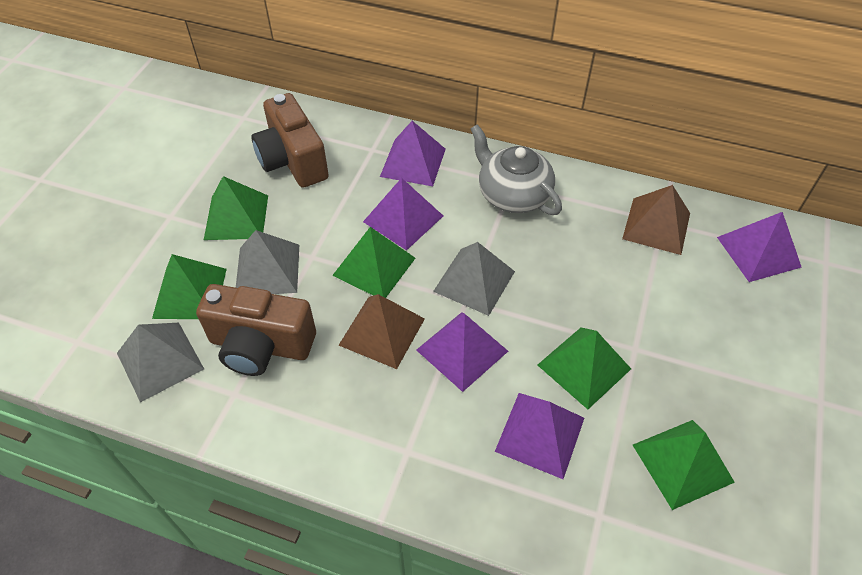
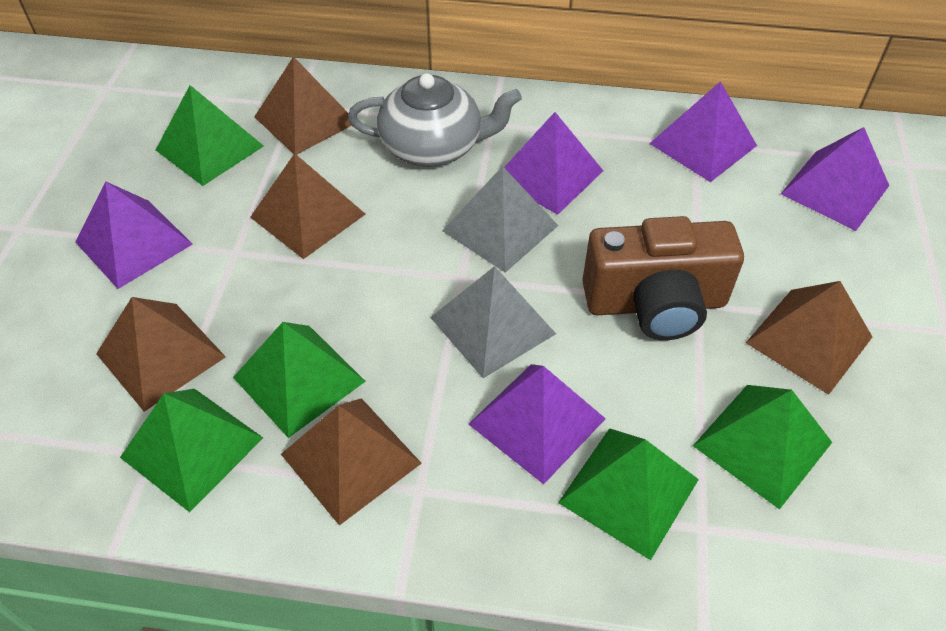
brown camera: 2 -> 1
brown pyramid: 2 -> 5
grey pyramid: 3 -> 2

